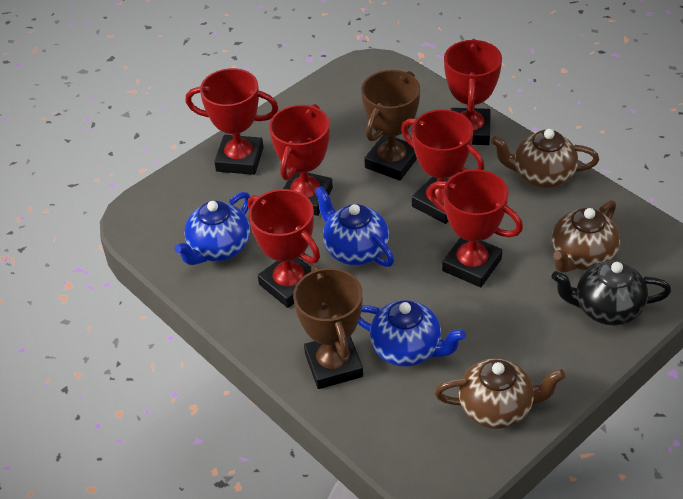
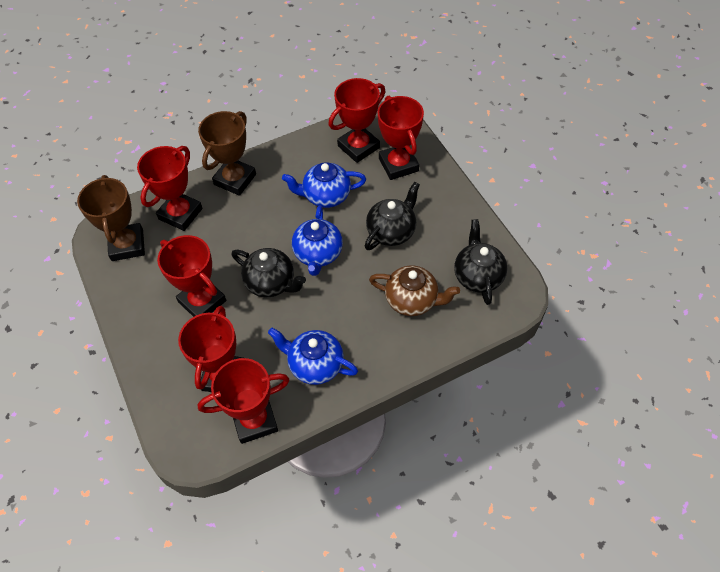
black teapot: 1 -> 3
brown teapot: 3 -> 1

